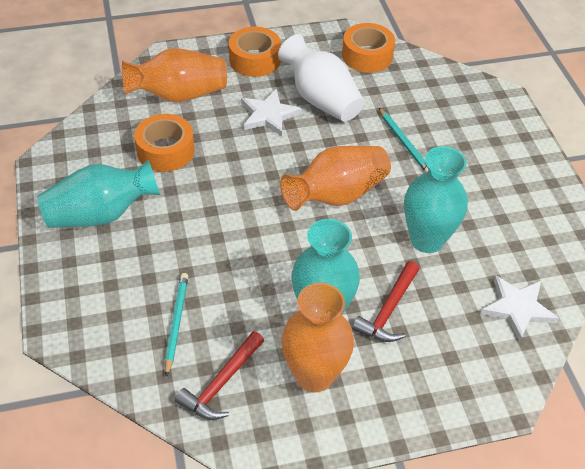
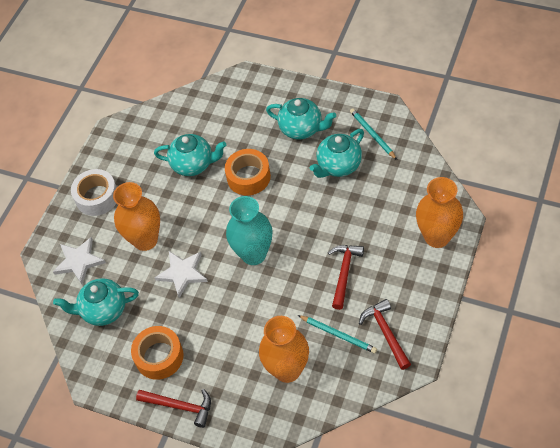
orange tape: 3 -> 2
red hammer: 2 -> 3
turquoise teapot: 0 -> 4
turquoise vase: 3 -> 1
white tape: 0 -> 1
white vase: 1 -> 0

